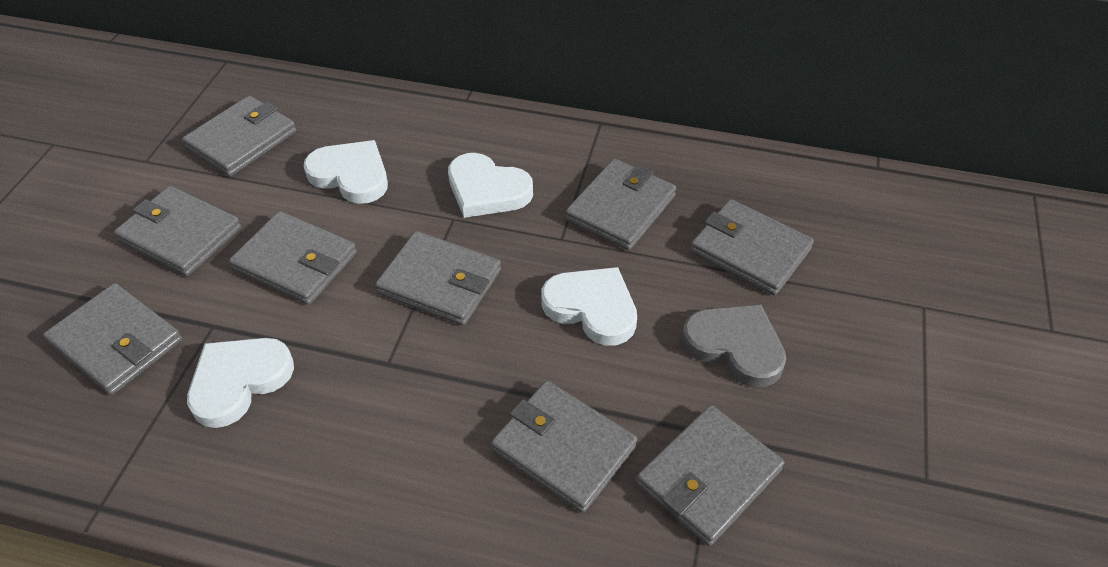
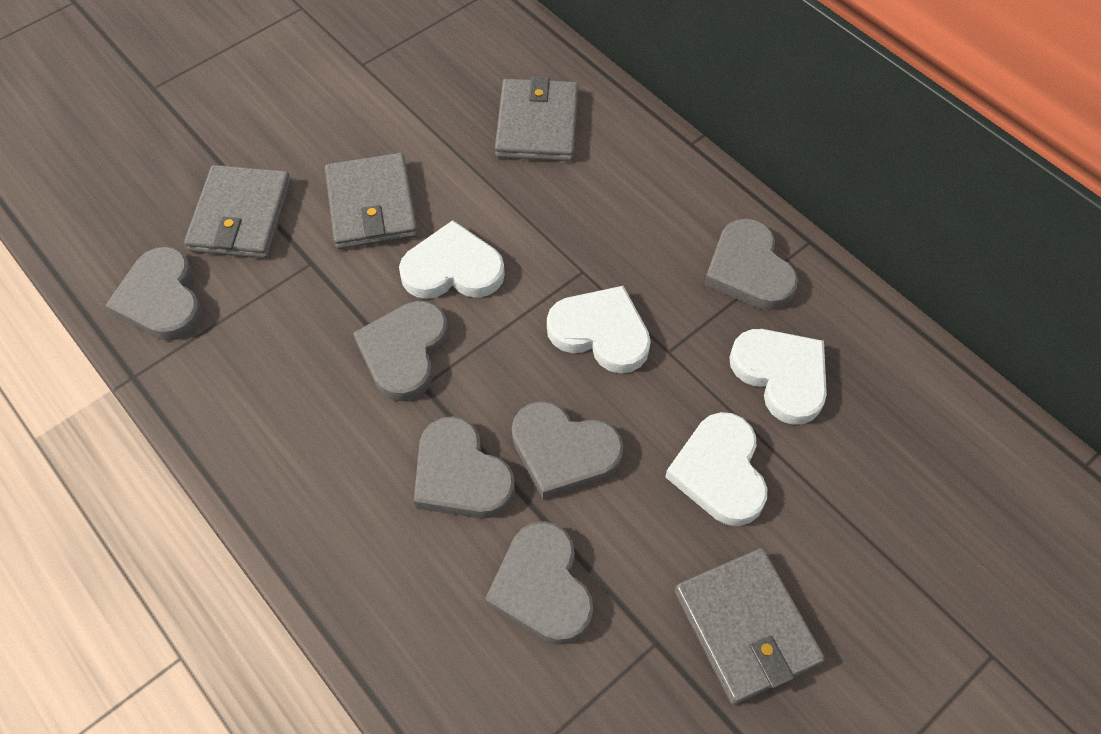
grey heart: 1 -> 6
grey wallet: 9 -> 4

